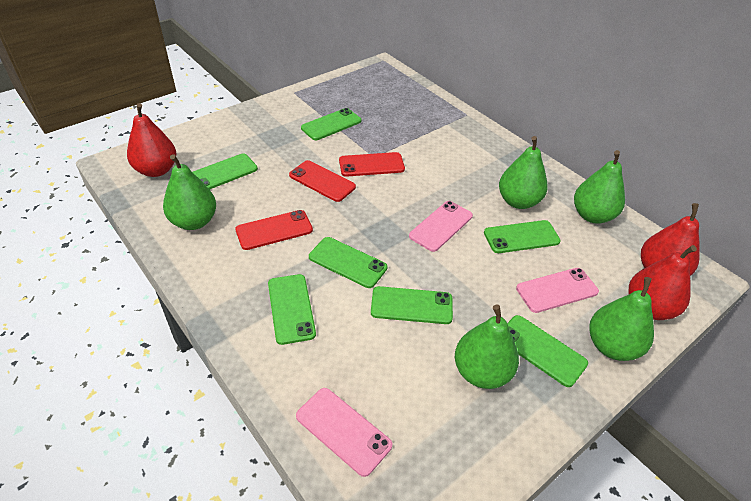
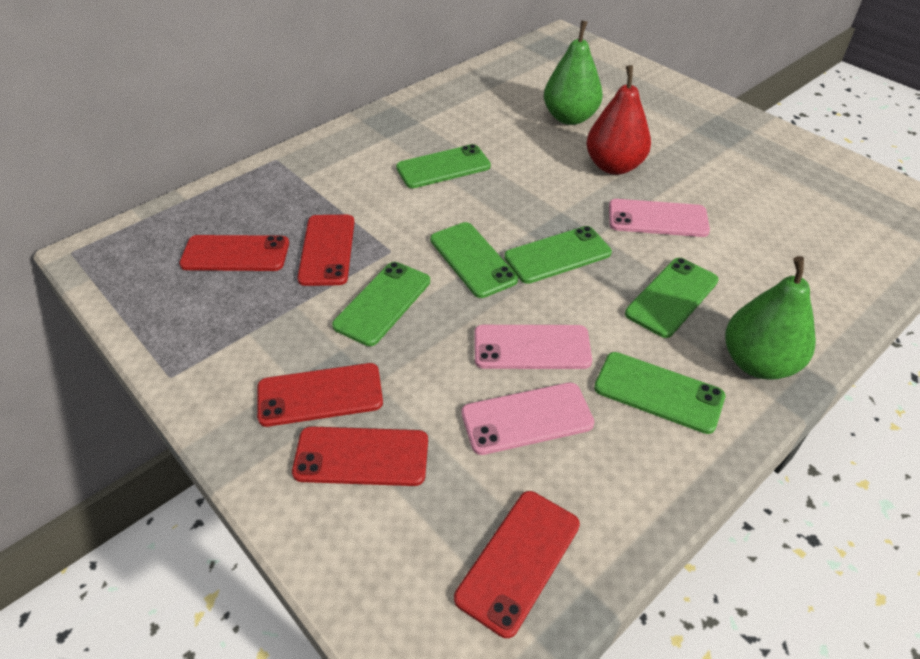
green pear: 5 -> 2
green phone: 7 -> 6
red pear: 3 -> 1
red phone: 3 -> 5

